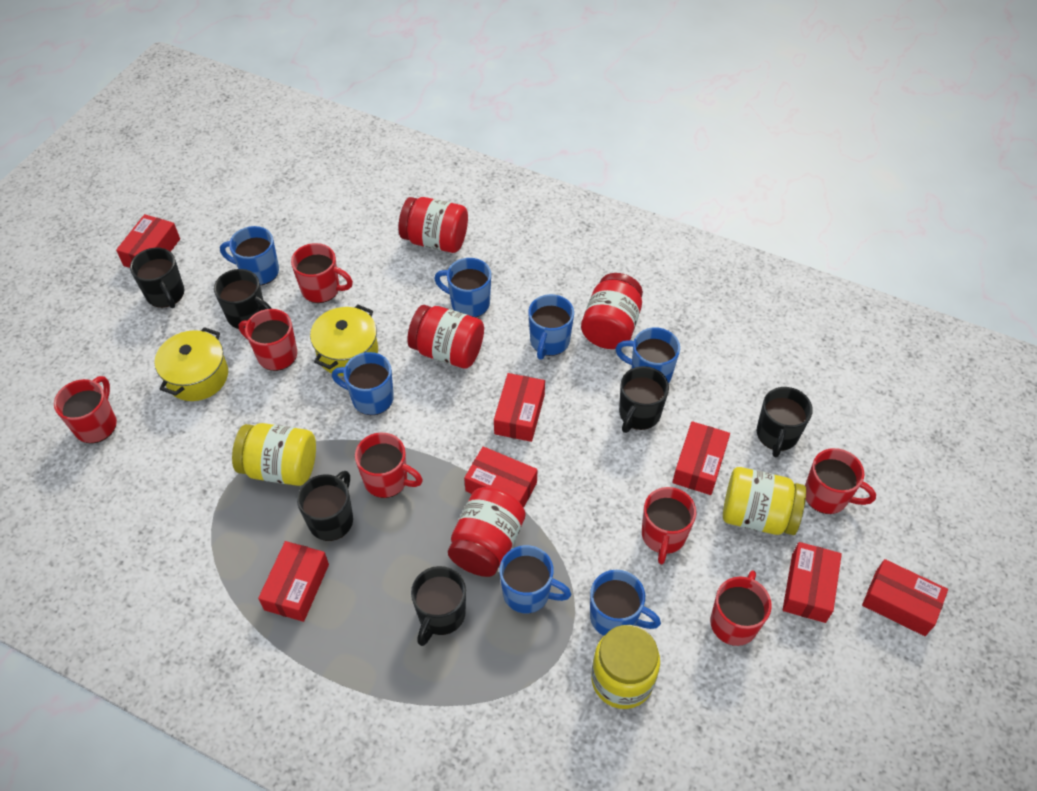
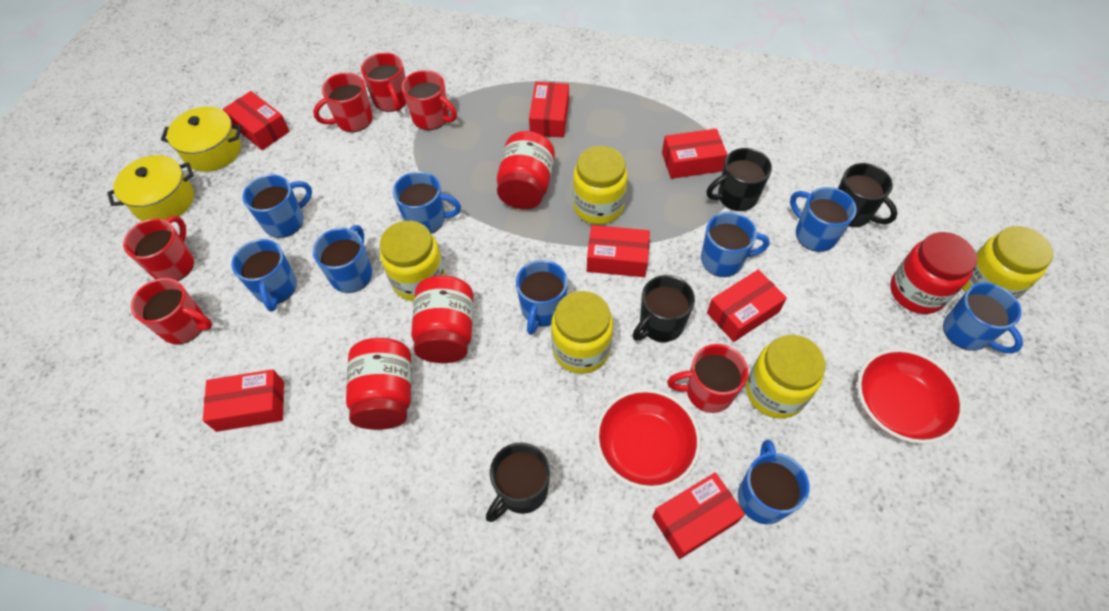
black mug: 6 -> 4
blue mug: 7 -> 9
red bowl: 0 -> 2
red mug: 7 -> 6
yellow jar: 3 -> 5

